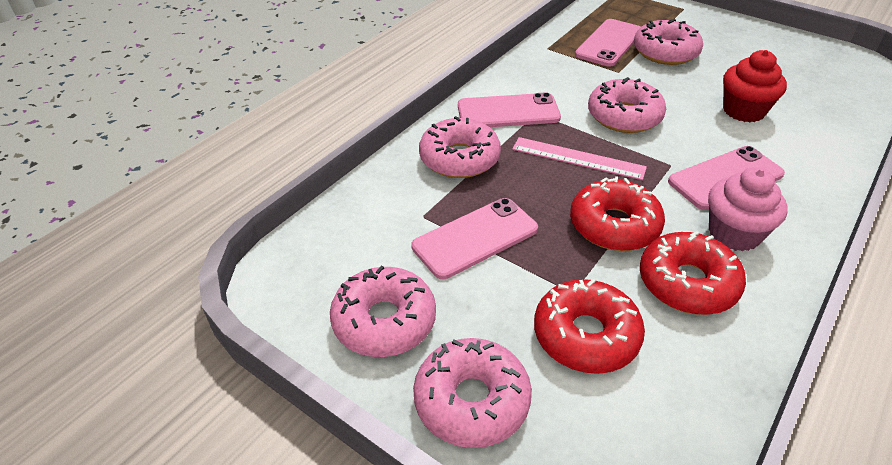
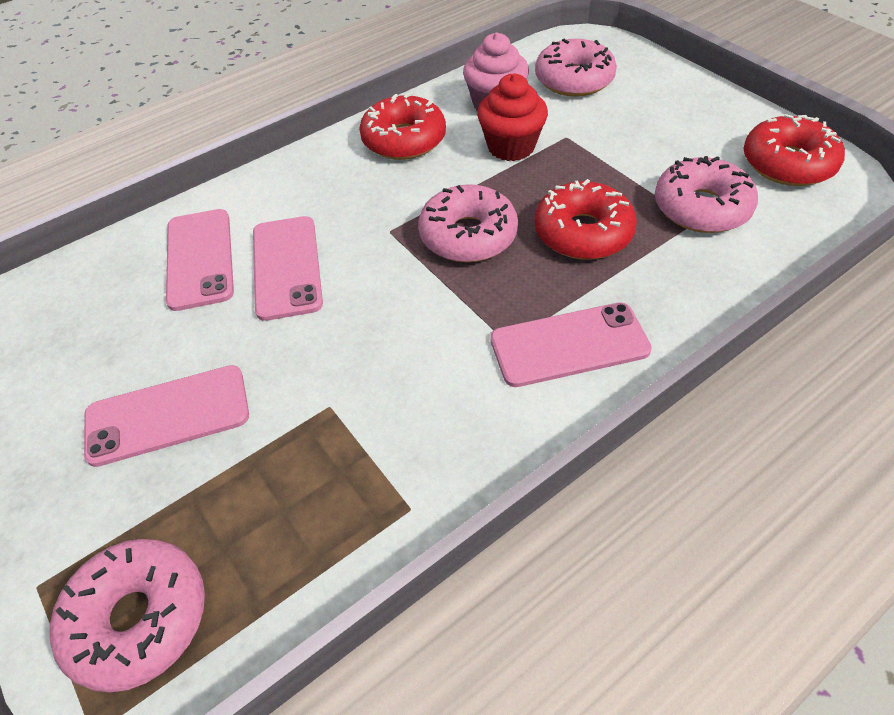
pink donut: 5 -> 4
pink ruler: 1 -> 0

